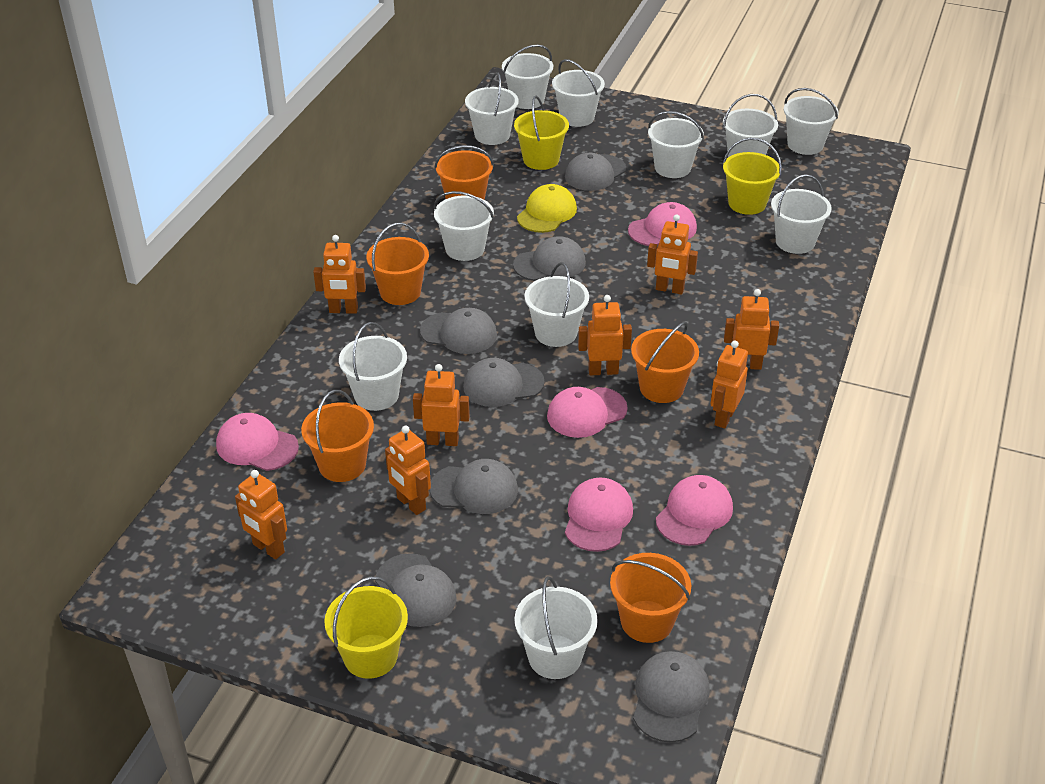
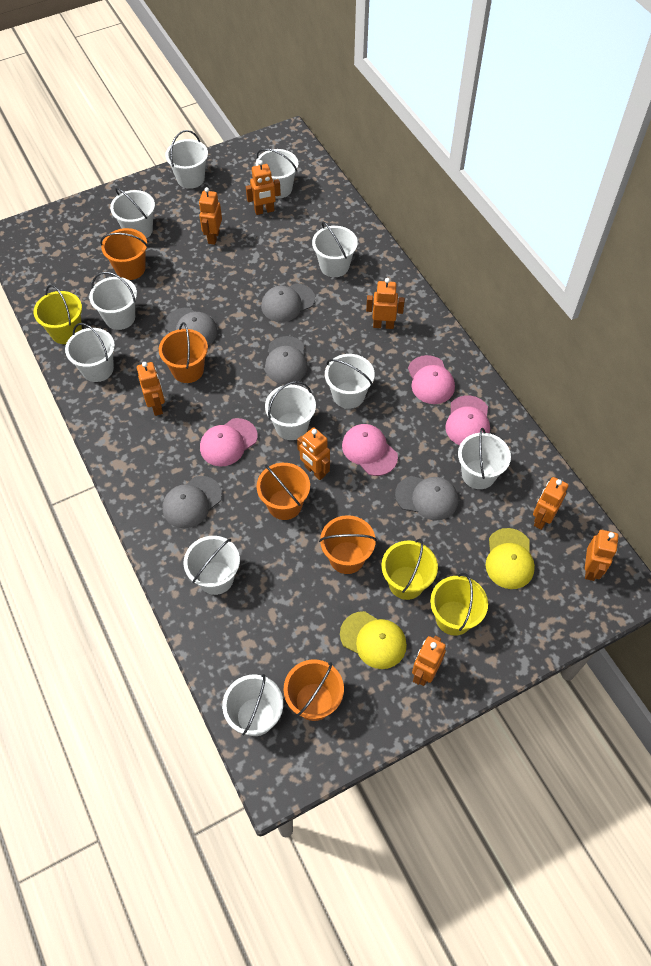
grey cap: 7 -> 5
pink cap: 5 -> 4
yellow cap: 1 -> 2

